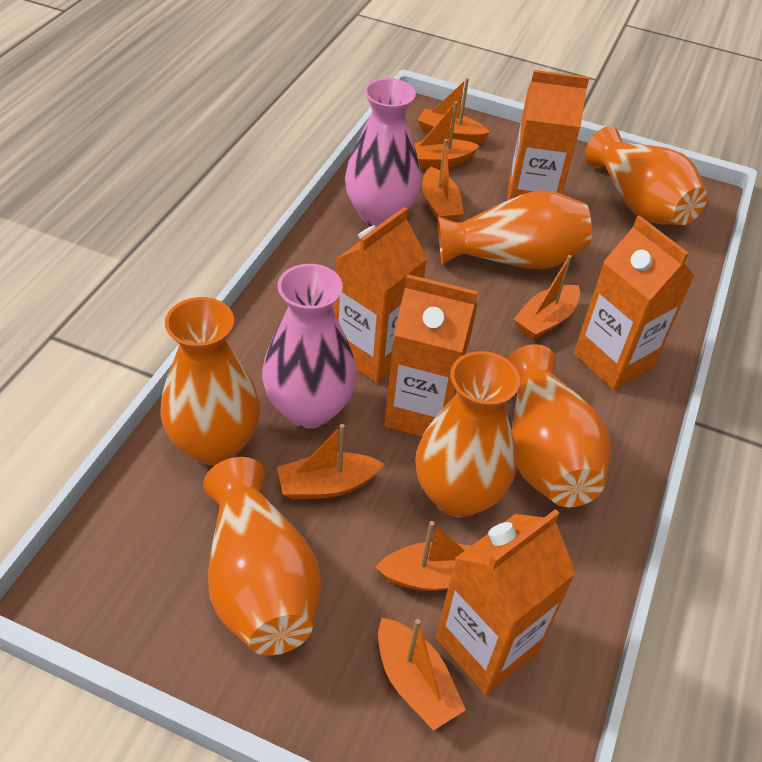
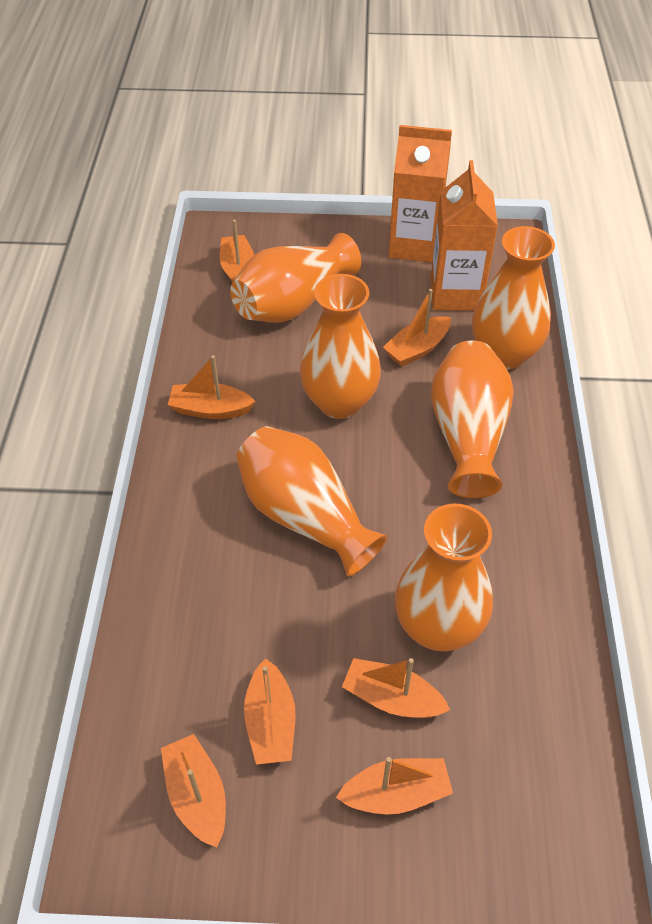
orange carton: 5 -> 2
pink vase: 2 -> 0

